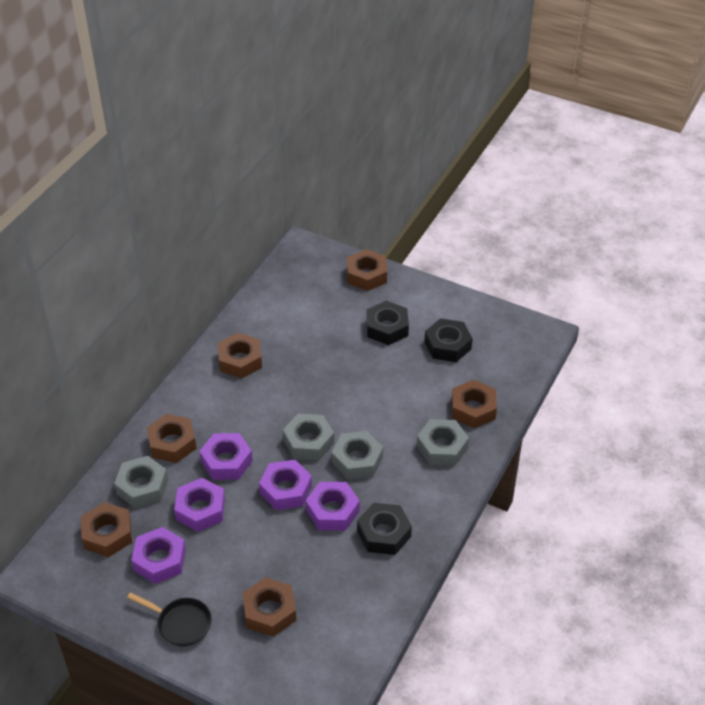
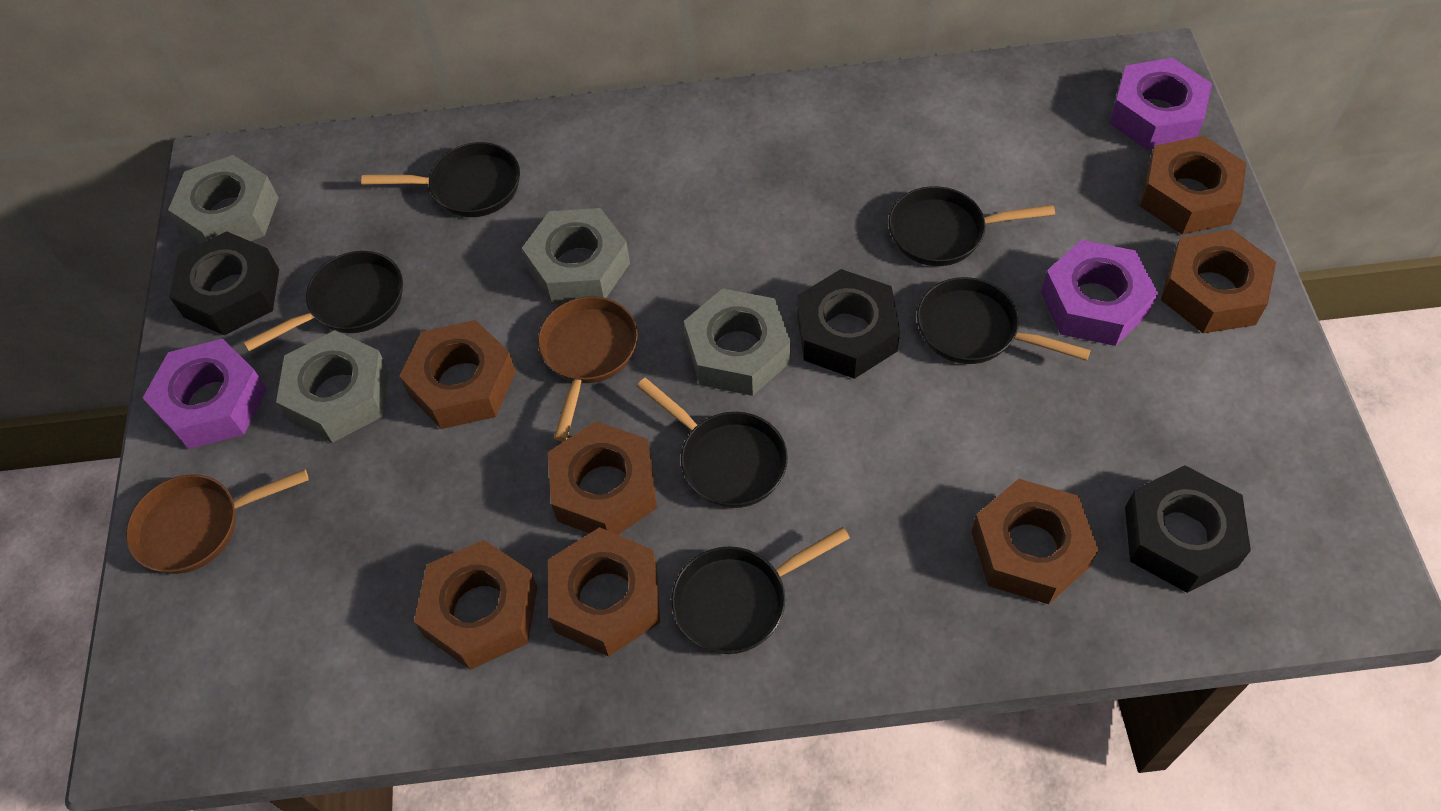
black pan: 1 -> 6
brown nut: 6 -> 7
brown pan: 0 -> 2
purple nut: 5 -> 3

